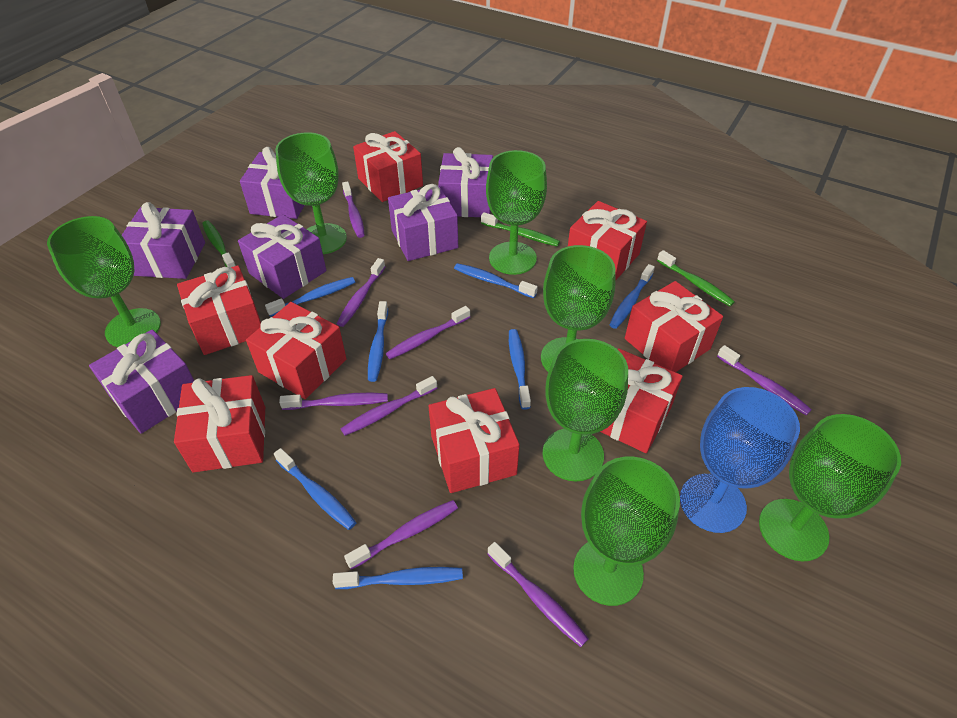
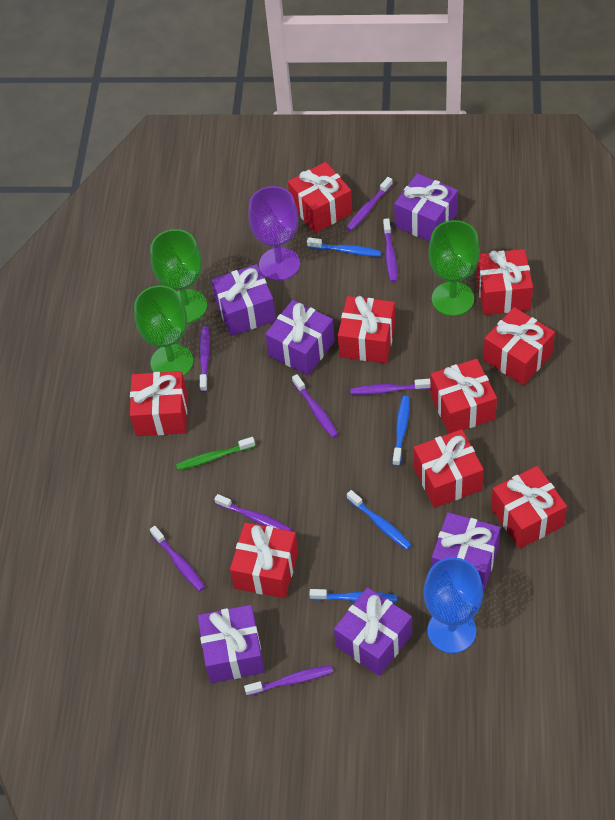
blue toothbrush: 7 -> 4
green goblet: 7 -> 3
green toothbrush: 3 -> 1
purple goblet: 0 -> 1
red gift: 8 -> 9

